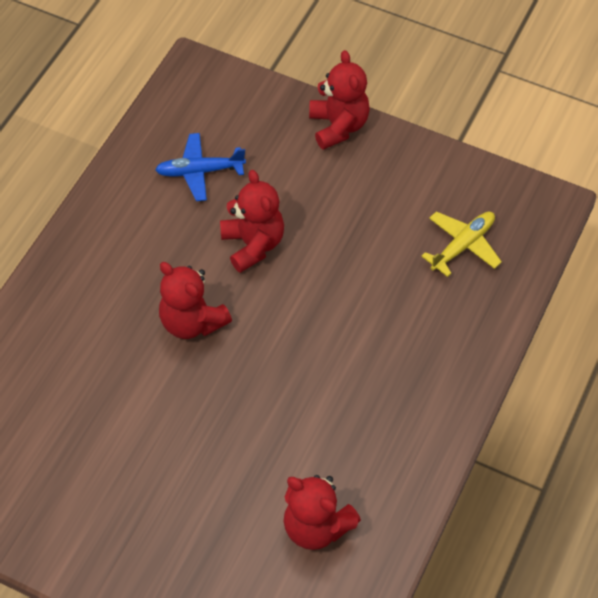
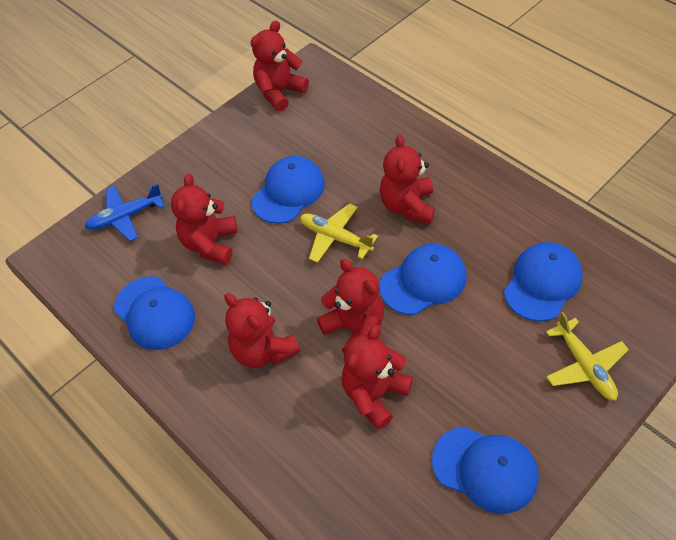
blue cap: 0 -> 5
red teddy bear: 4 -> 6
yellow plane: 1 -> 2

